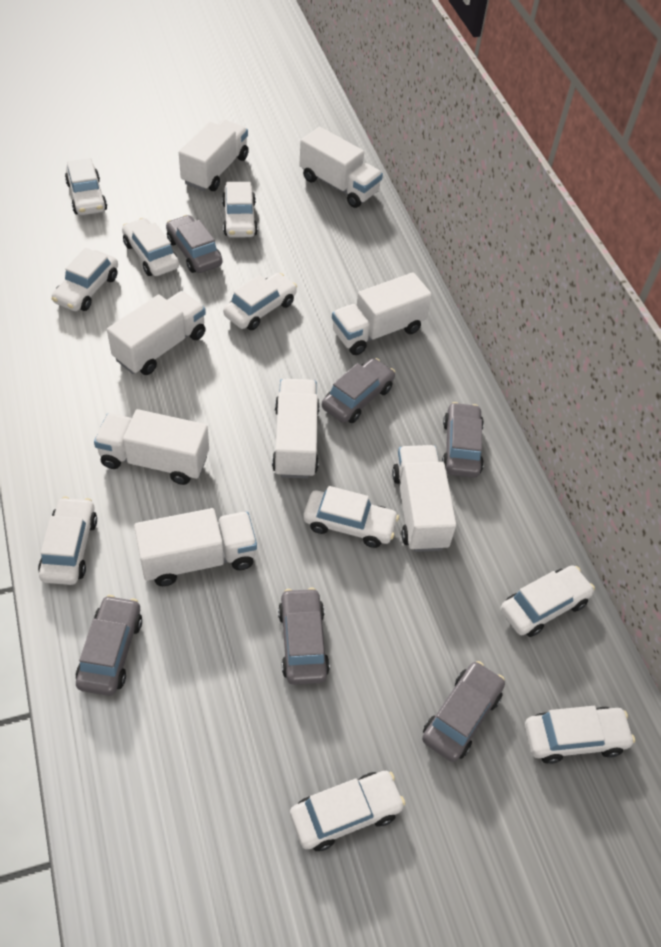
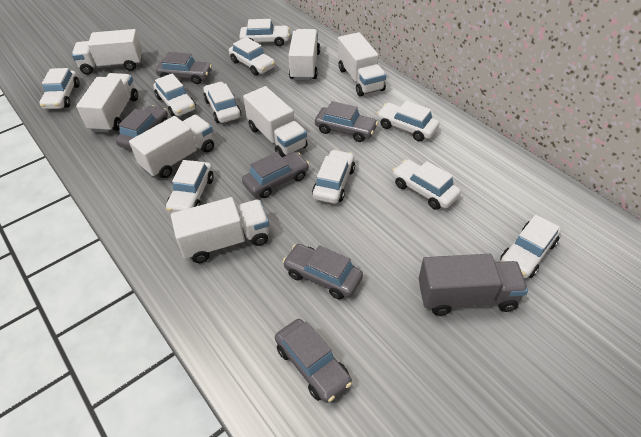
grey truck: 0 -> 1
white truck: 8 -> 7

